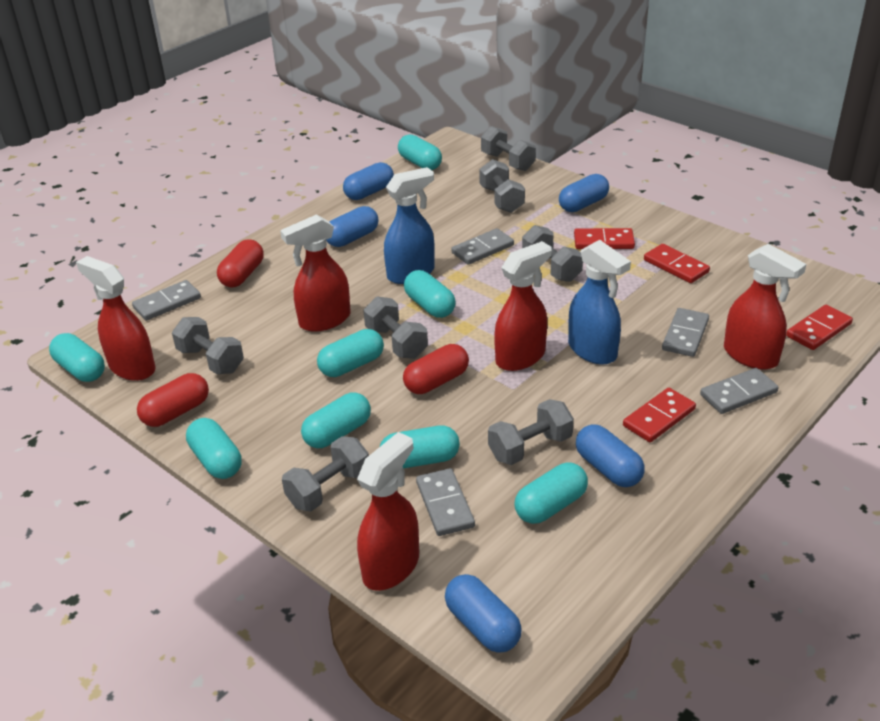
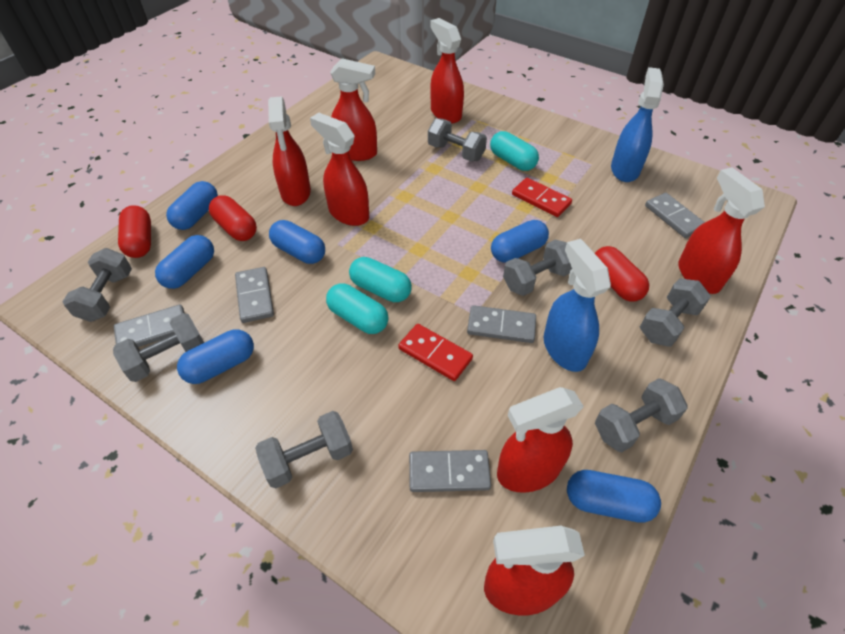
blue capsule: 5 -> 6
red domino: 4 -> 2
red spray bottle: 5 -> 7
turquoise capsule: 8 -> 3

